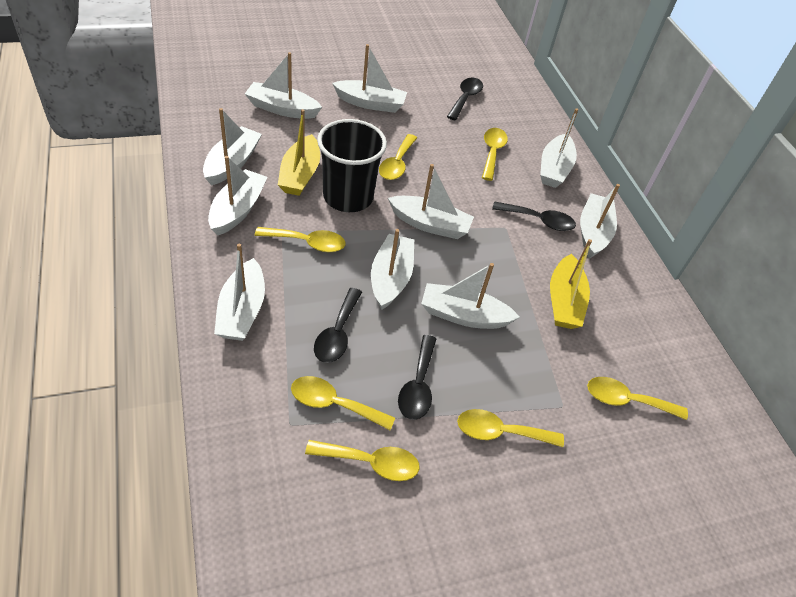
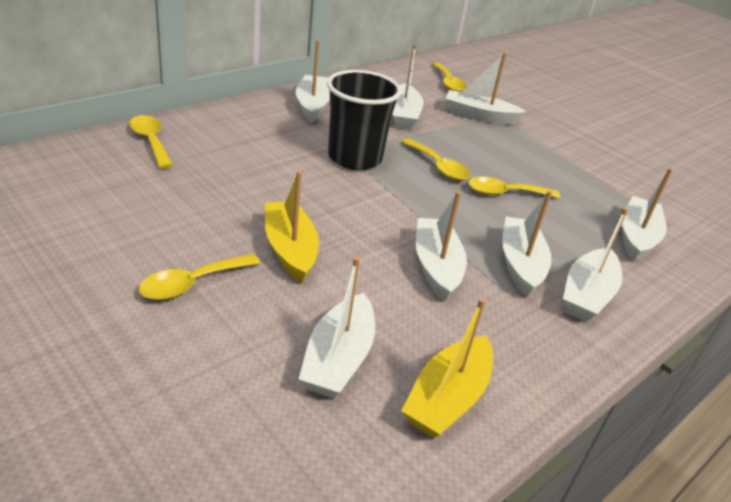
black spoon: 4 -> 0
white boat: 10 -> 8
yellow spoon: 7 -> 5

